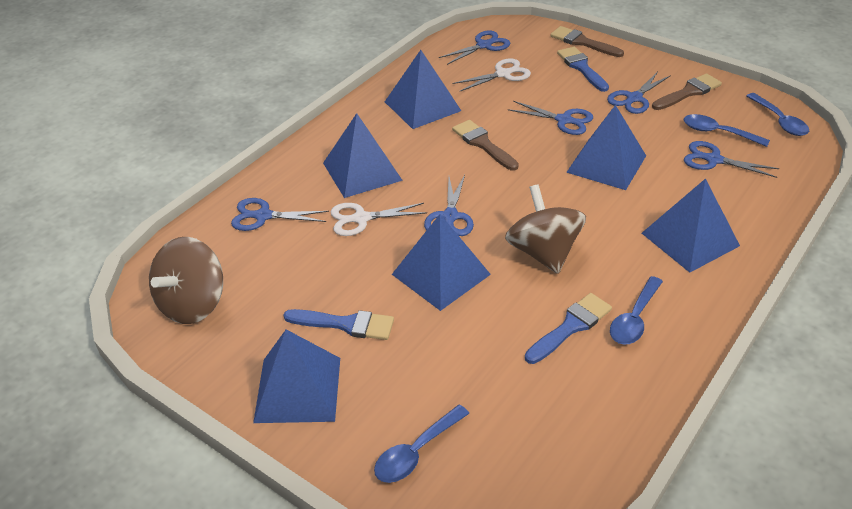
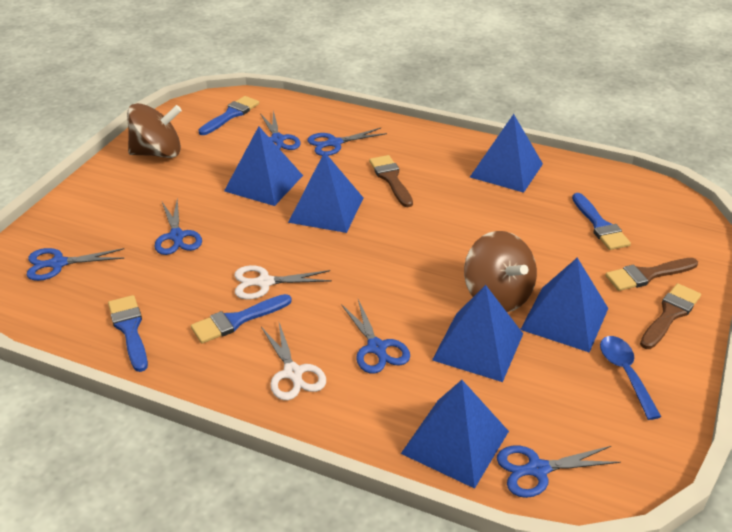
blue brush: 3 -> 4
blue spoon: 4 -> 1

